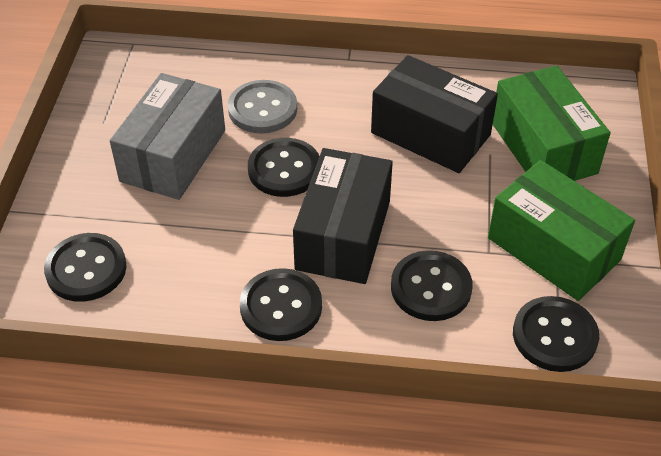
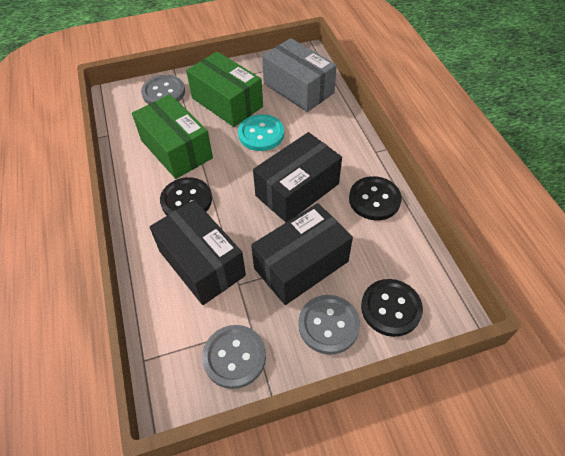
black box: 2 -> 3
black button: 5 -> 3
grey button: 1 -> 3
turquoise button: 0 -> 1

